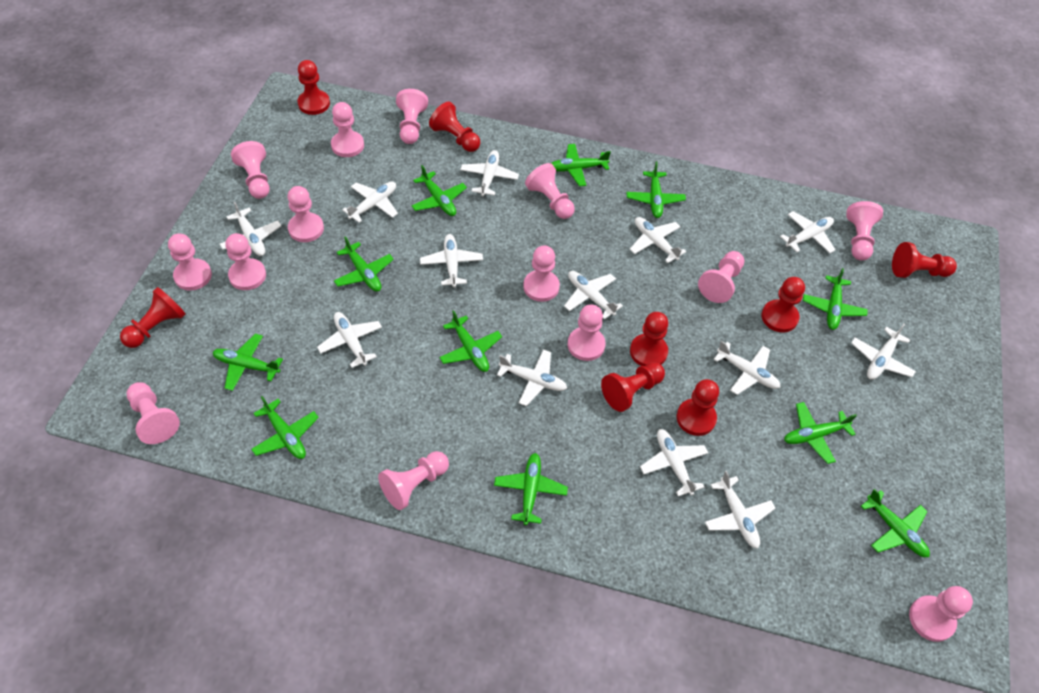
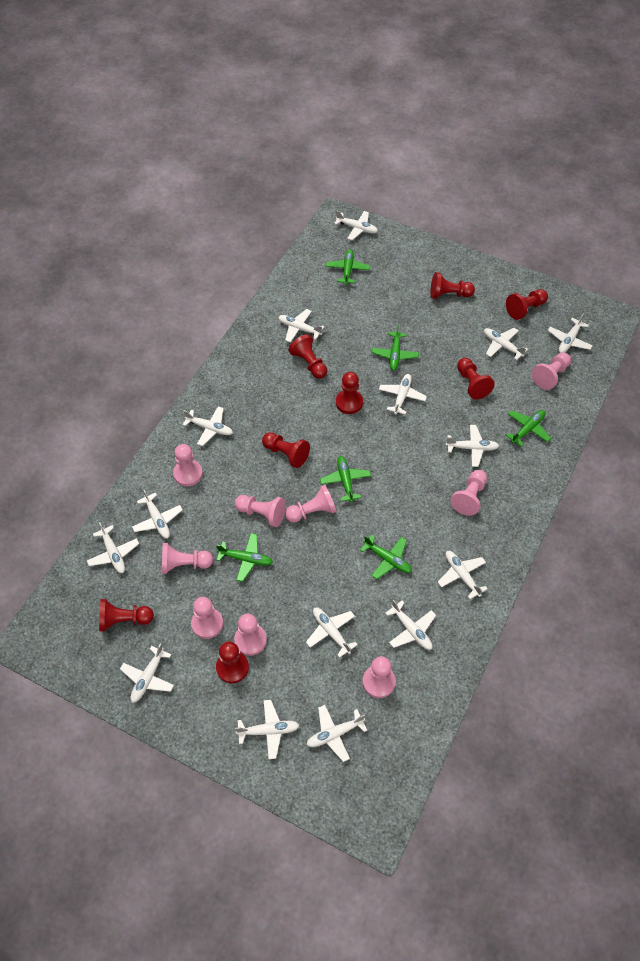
green plane: 11 -> 6
pink pawn: 14 -> 9
white plane: 13 -> 15

